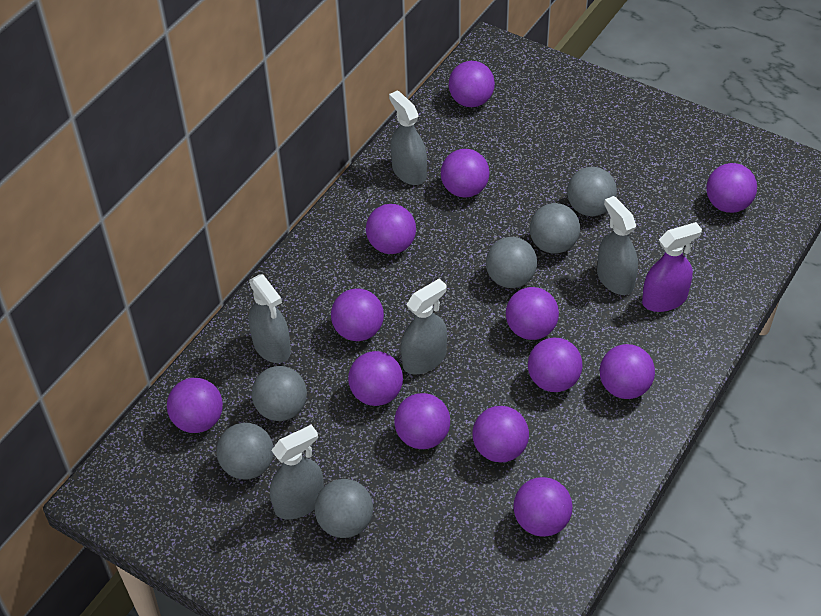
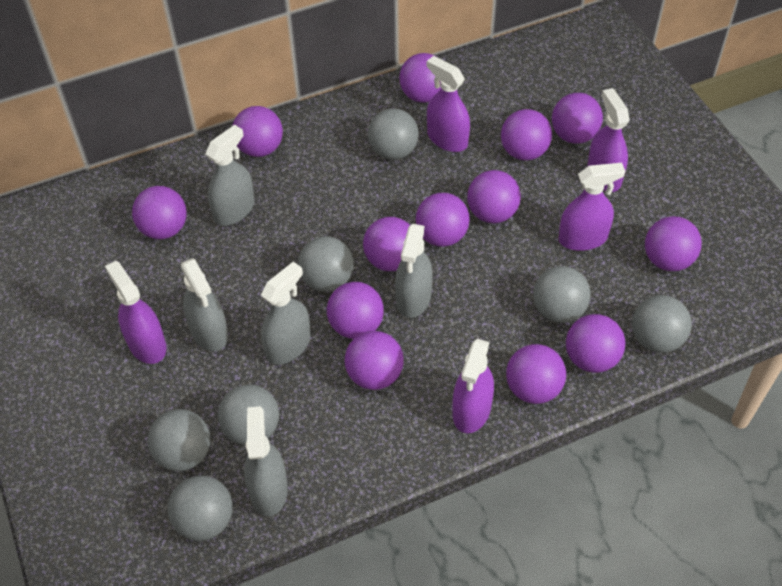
grey ball: 6 -> 7
purple spray bottle: 1 -> 5

